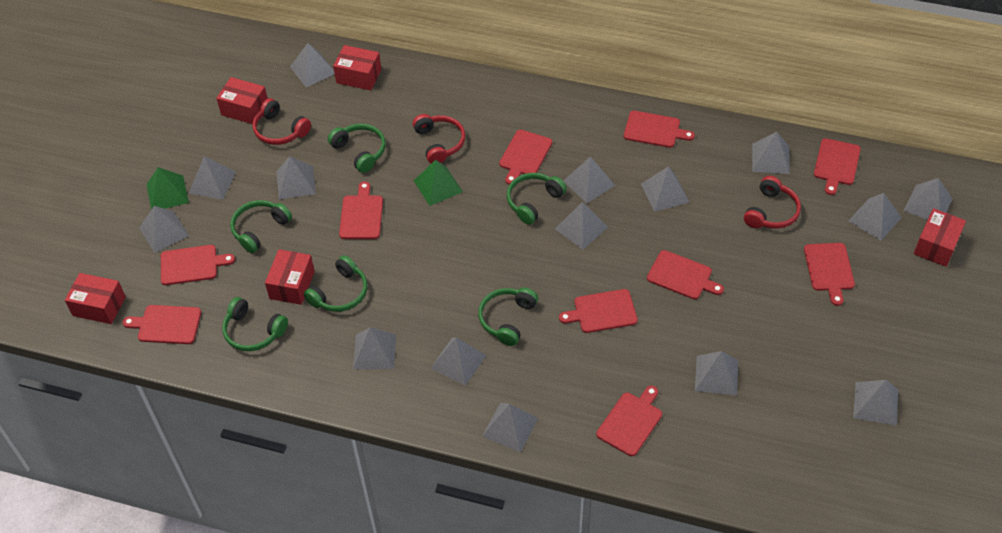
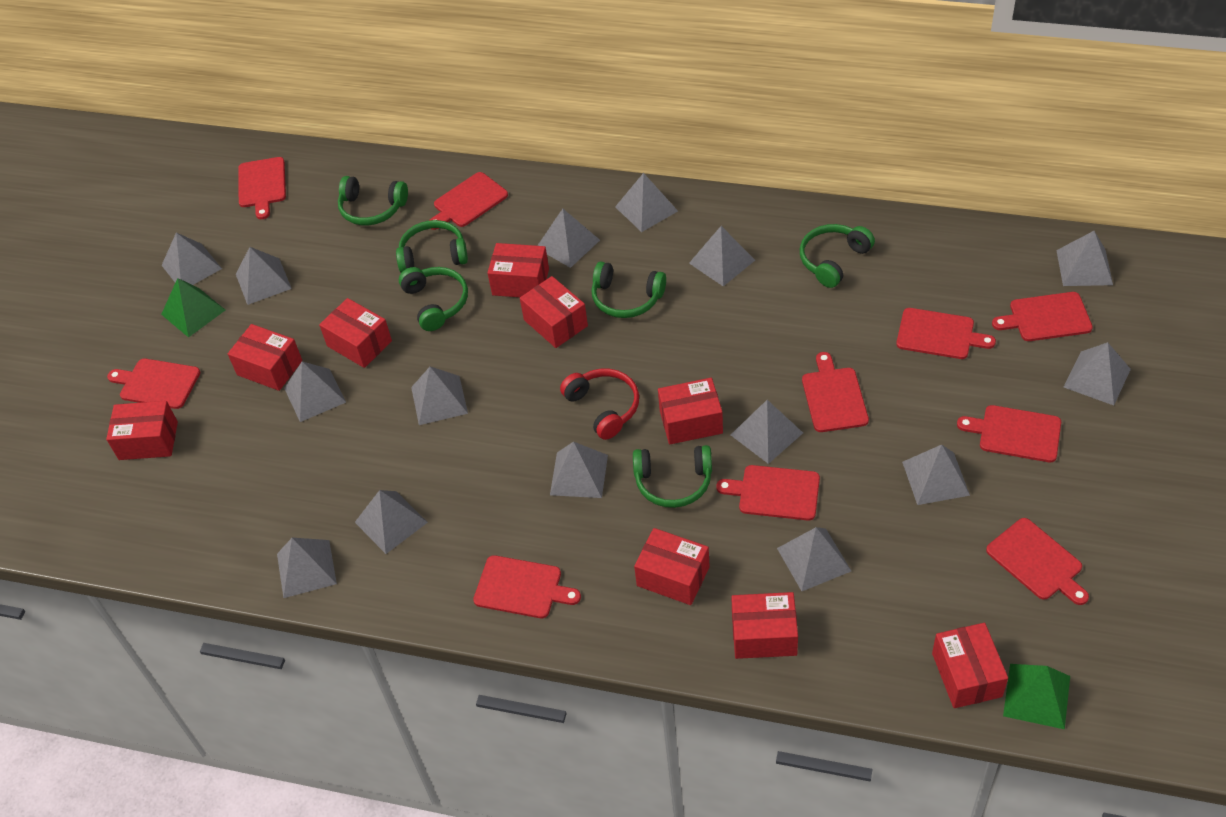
red box: 5 -> 9
red headphones: 3 -> 1

